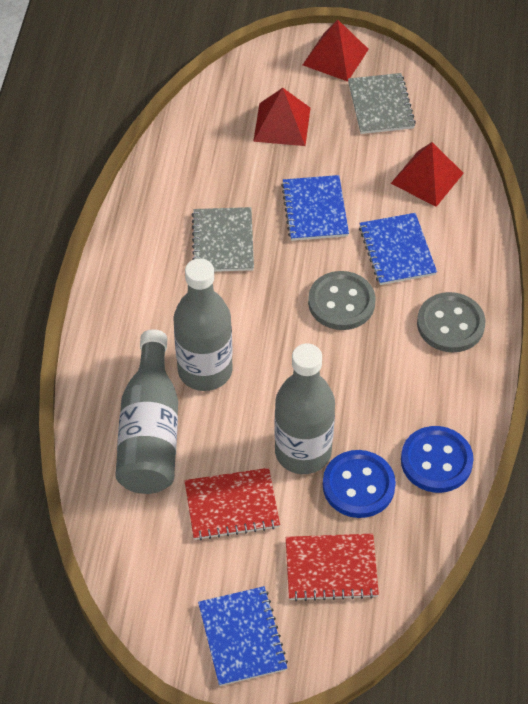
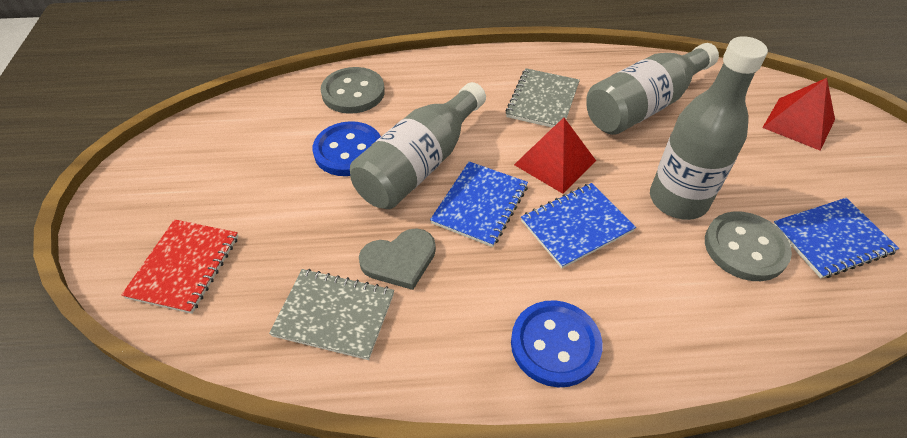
grey heart: 0 -> 1
red notebook: 2 -> 1
red pyramid: 3 -> 2

